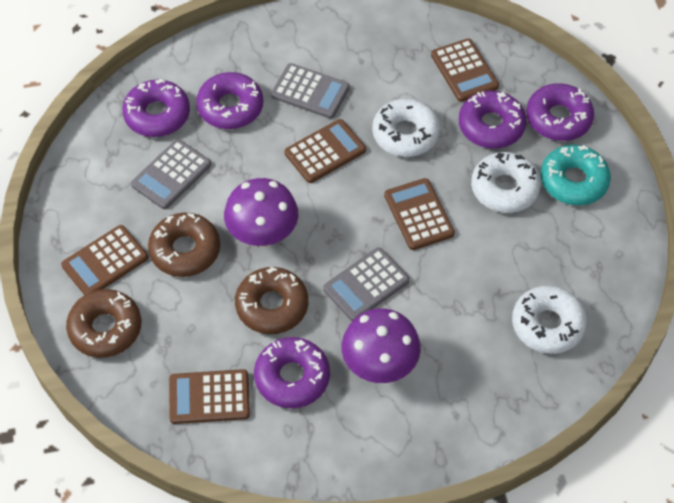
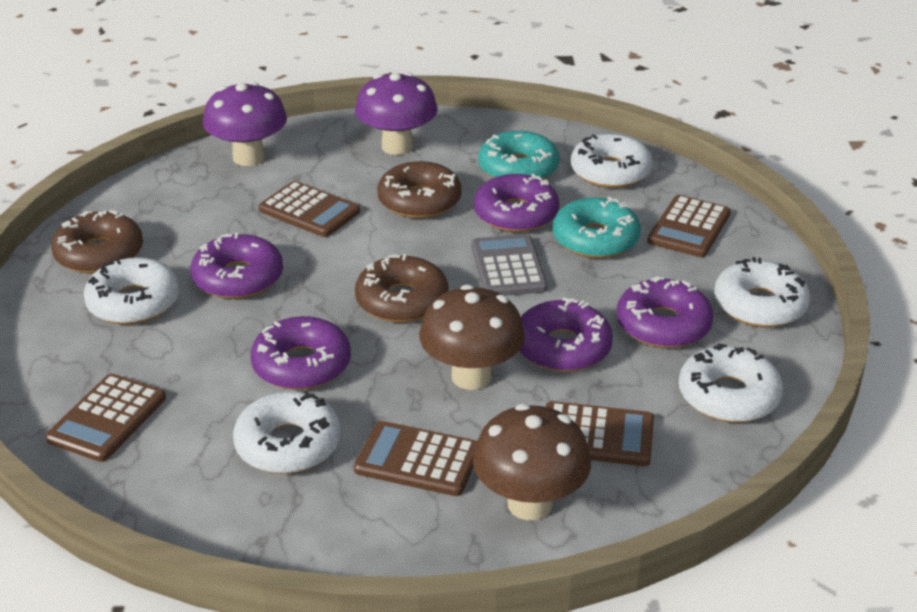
brown mushroom: 0 -> 2
grey calculator: 3 -> 1
turquoise donut: 1 -> 2
white donut: 3 -> 5

